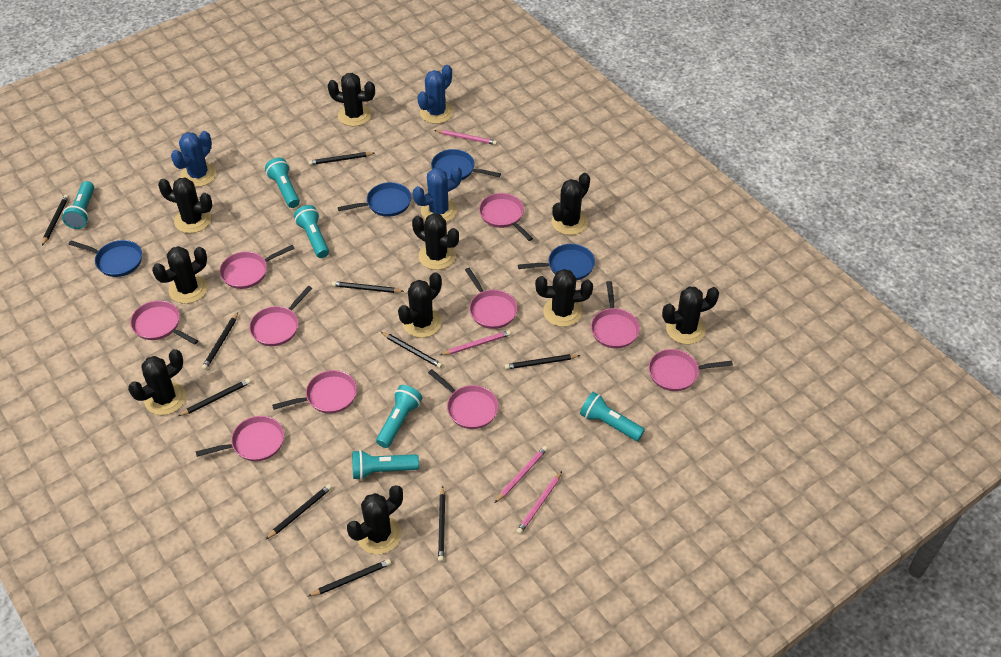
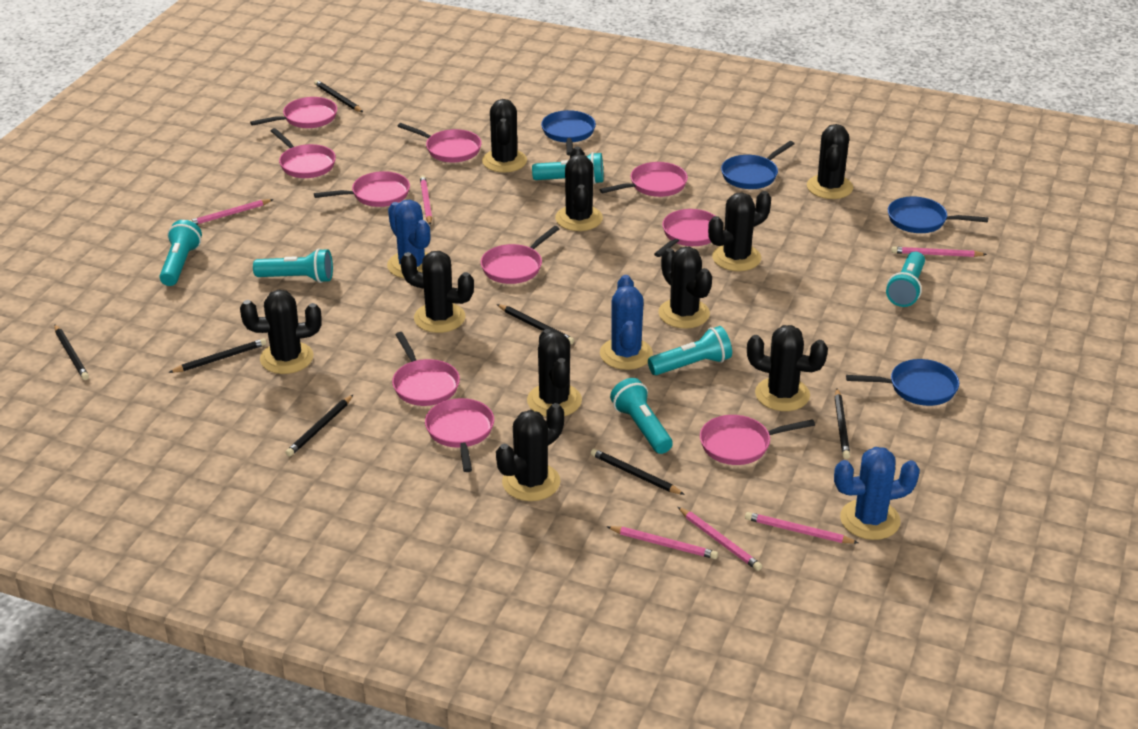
black pencil: 10 -> 7
pink pencil: 4 -> 6

